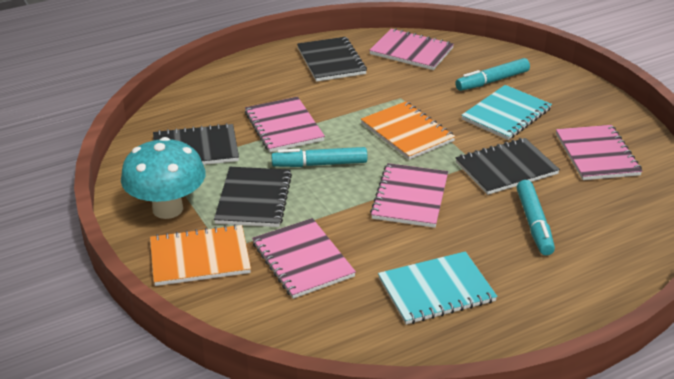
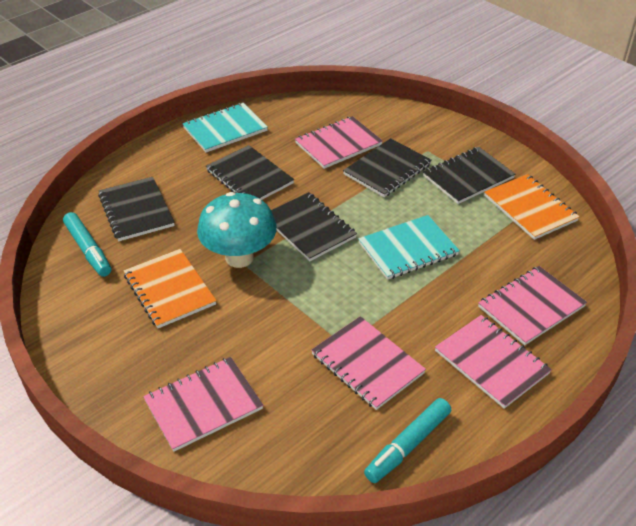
black notebook: 4 -> 5
turquoise marker: 3 -> 2

